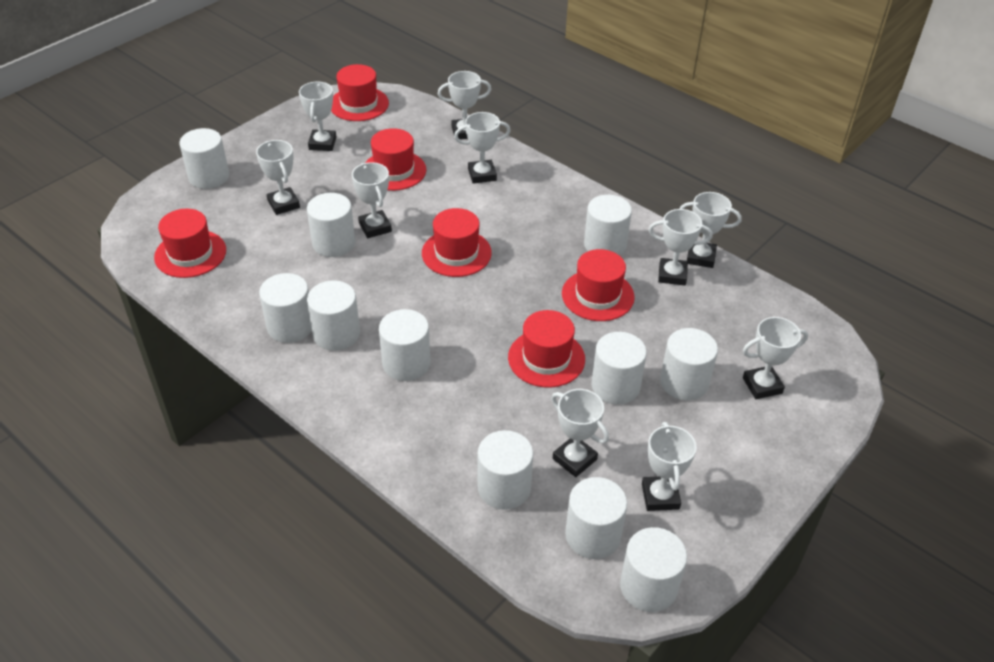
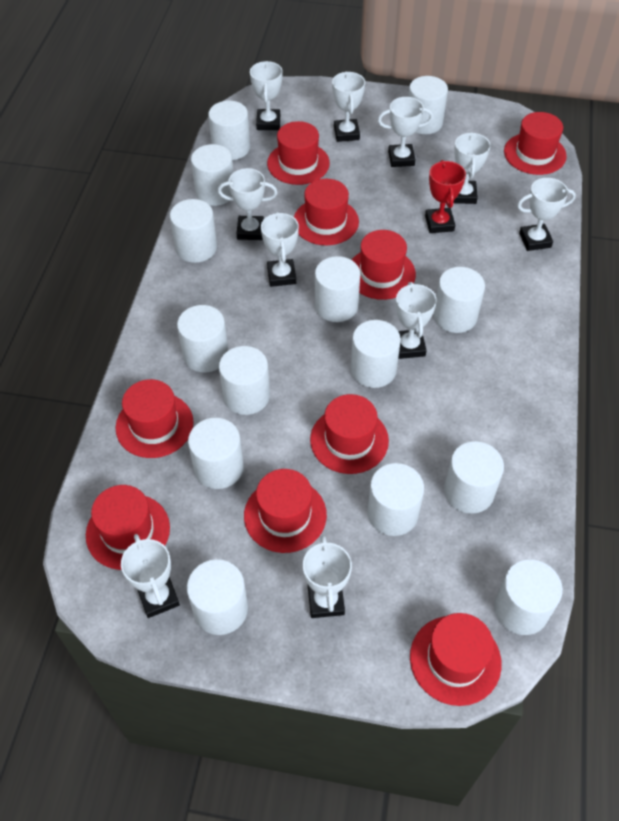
red hat: 6 -> 9
red trophy: 0 -> 1
white cylinder: 11 -> 14

